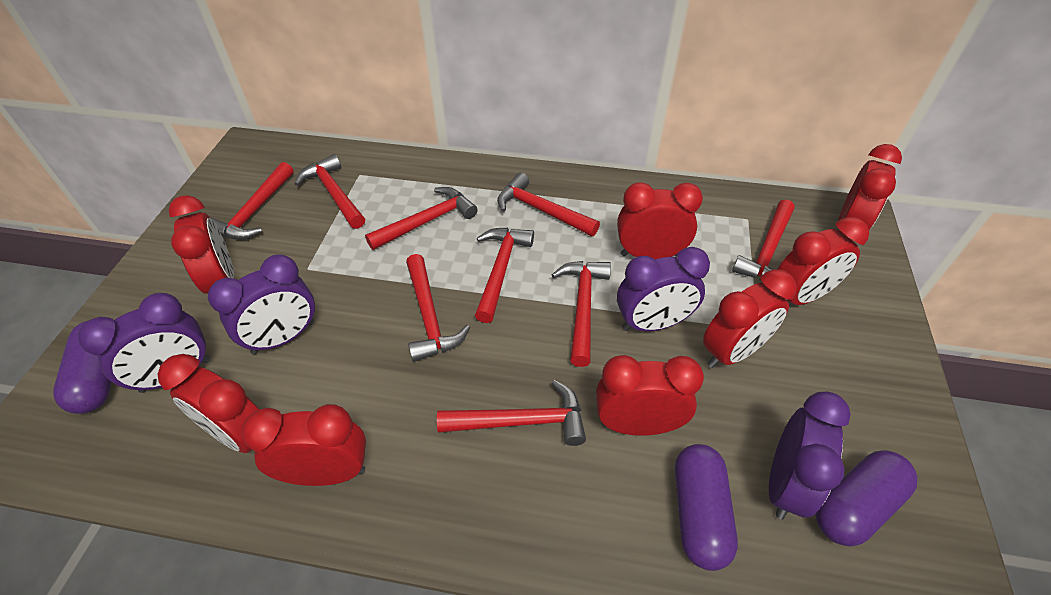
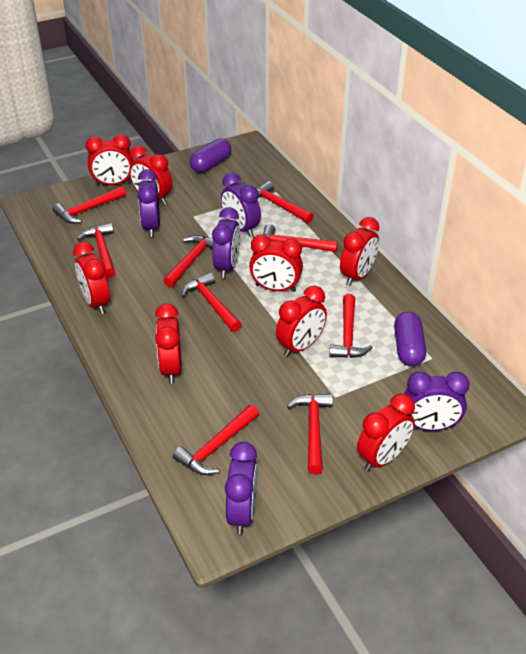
purple capsule: 3 -> 2
purple clock: 4 -> 5

